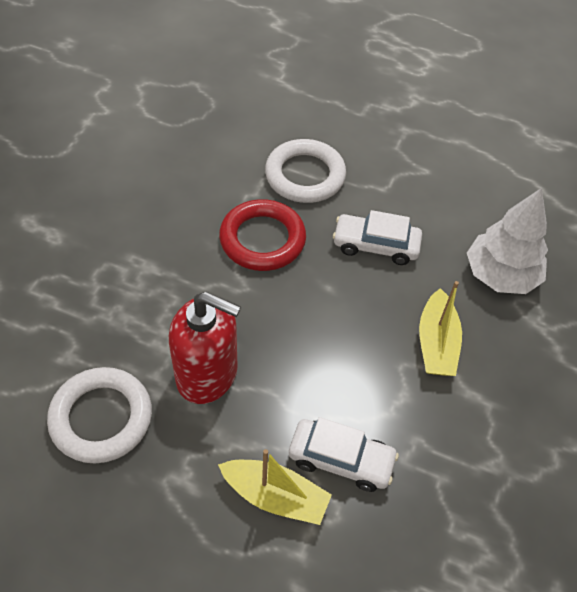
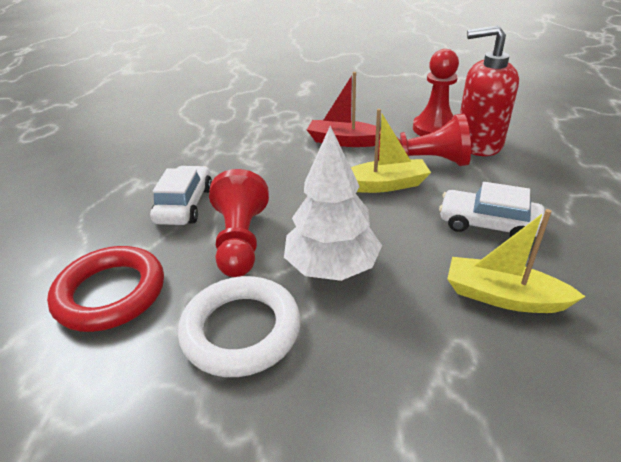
red boat: 0 -> 1
red pawn: 0 -> 3
white ring: 2 -> 1

